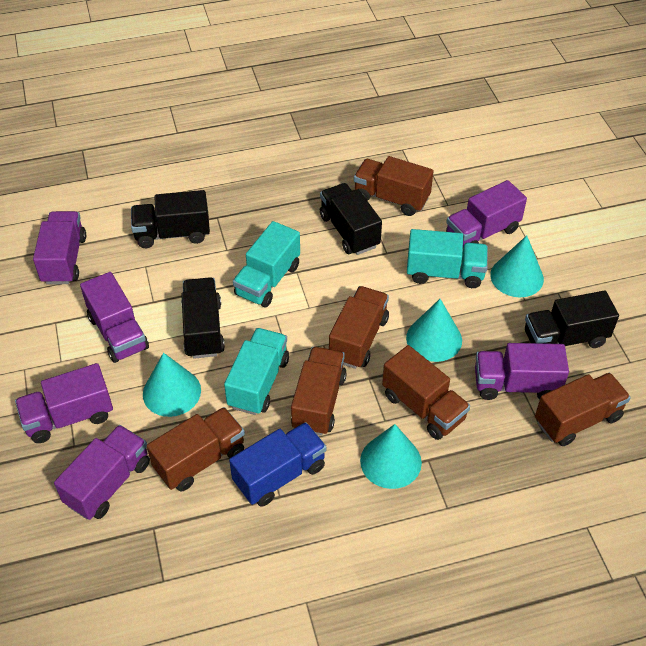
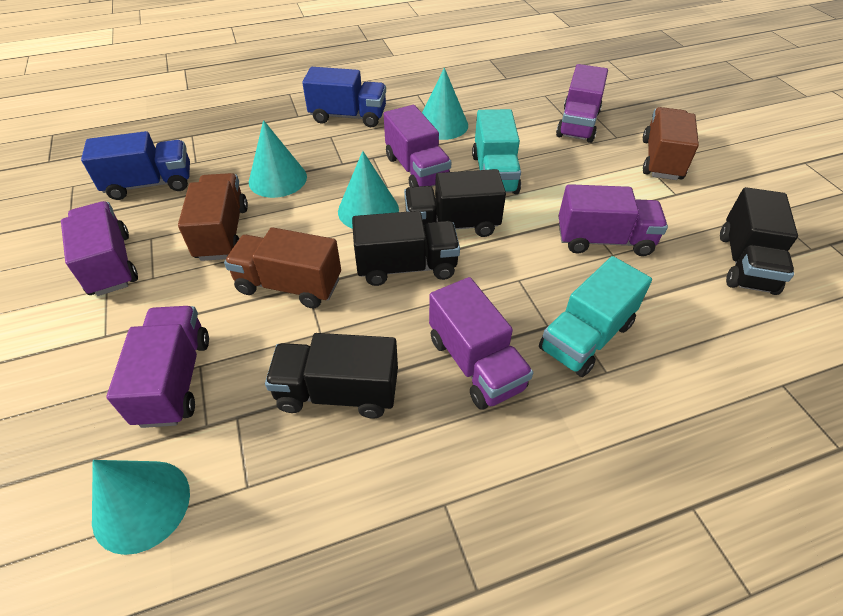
blue truck: 1 -> 2
brown truck: 6 -> 3
turquoise truck: 3 -> 2

